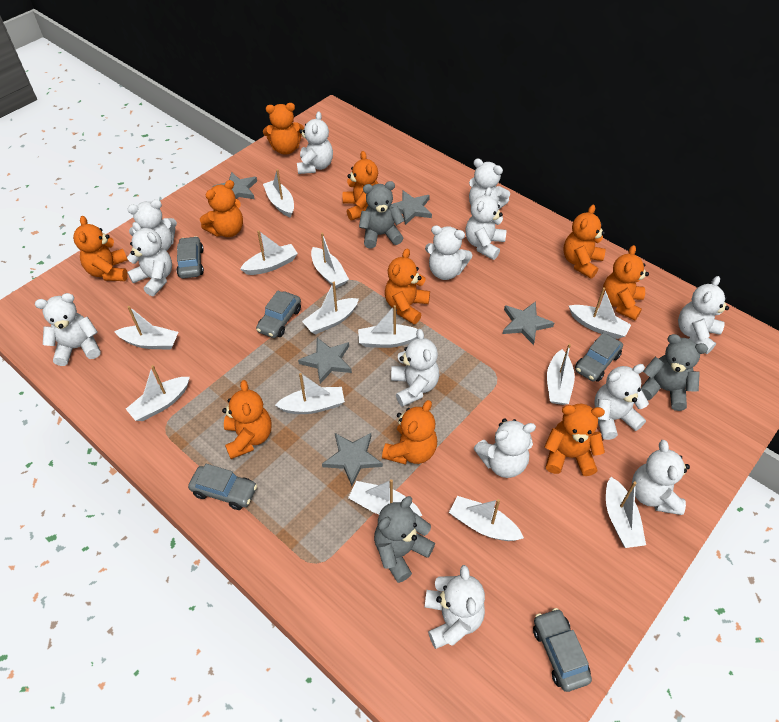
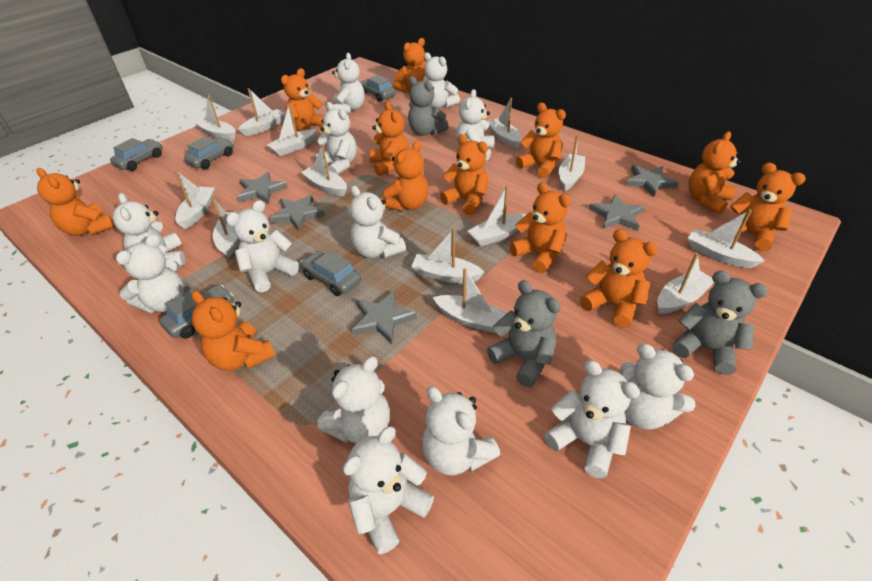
orange teddy bear: 10 -> 12

